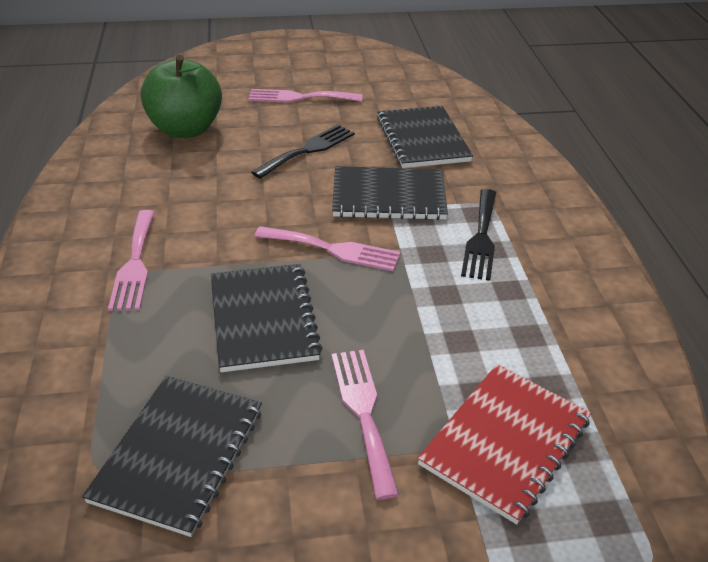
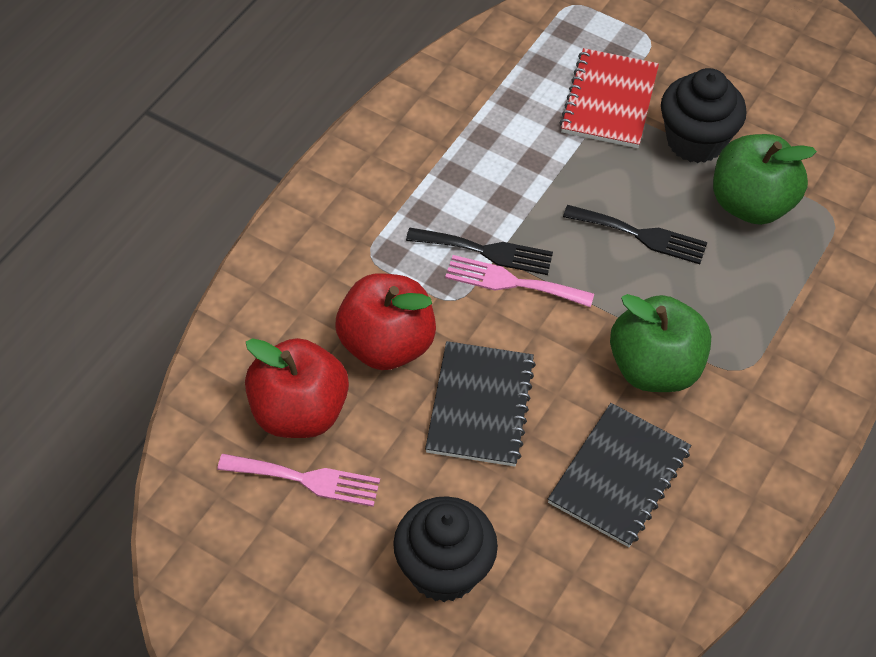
black cupcake: 0 -> 2
black notebook: 4 -> 2
green apple: 1 -> 2
pink fork: 4 -> 2
red apple: 0 -> 2

